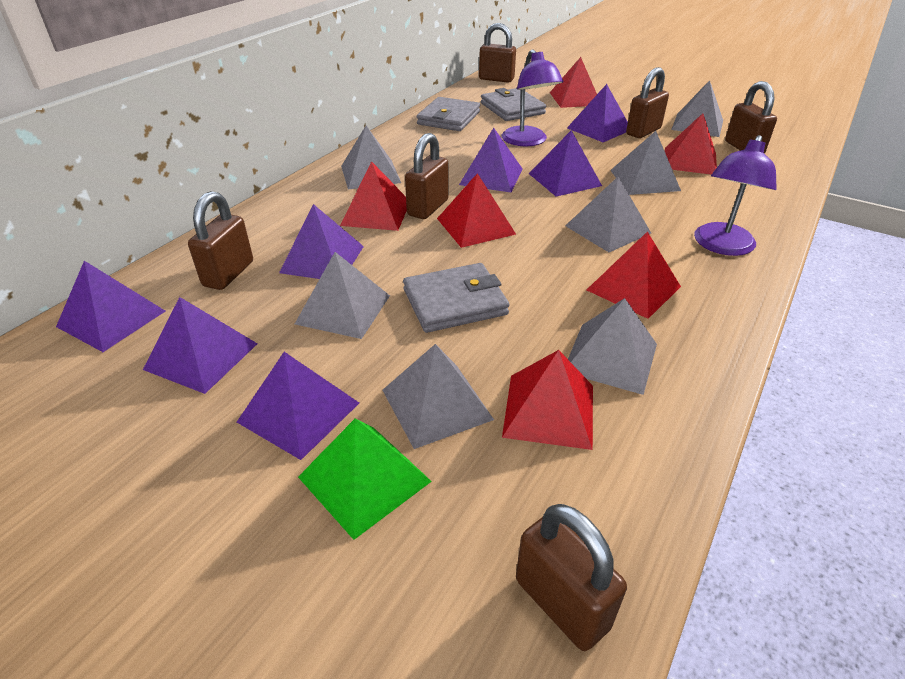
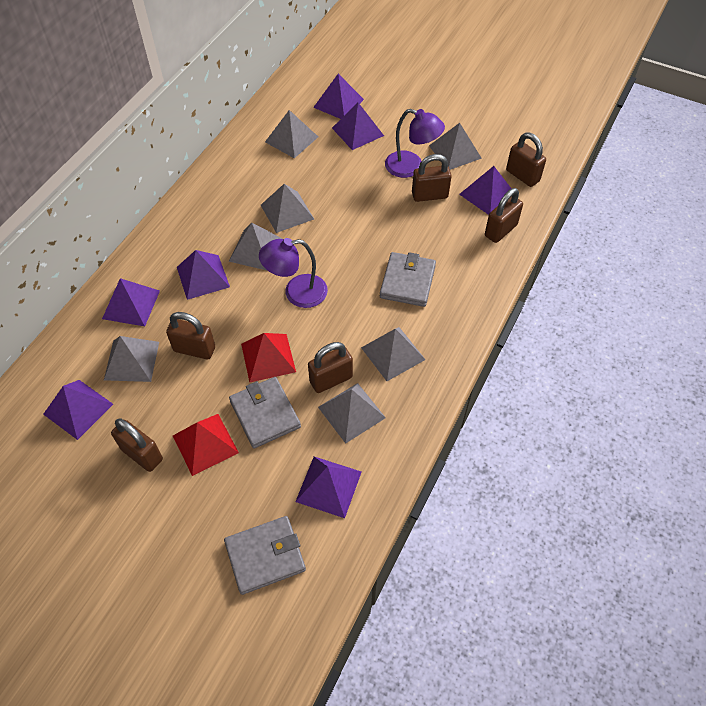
green pyramid: 1 -> 0
red pyramid: 6 -> 2

